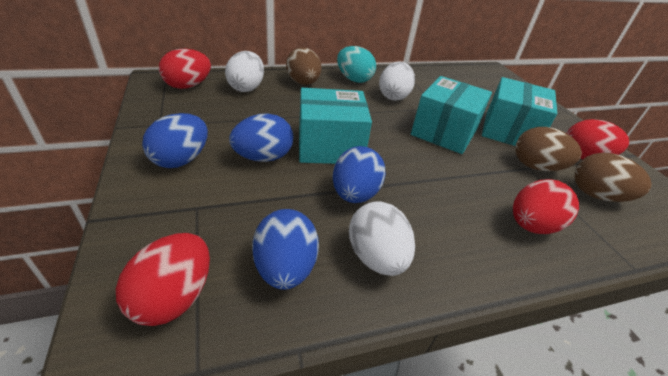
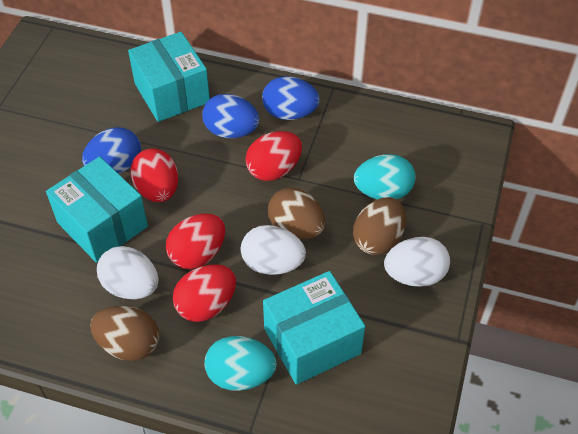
blue egg: 4 -> 3
turquoise egg: 1 -> 2

